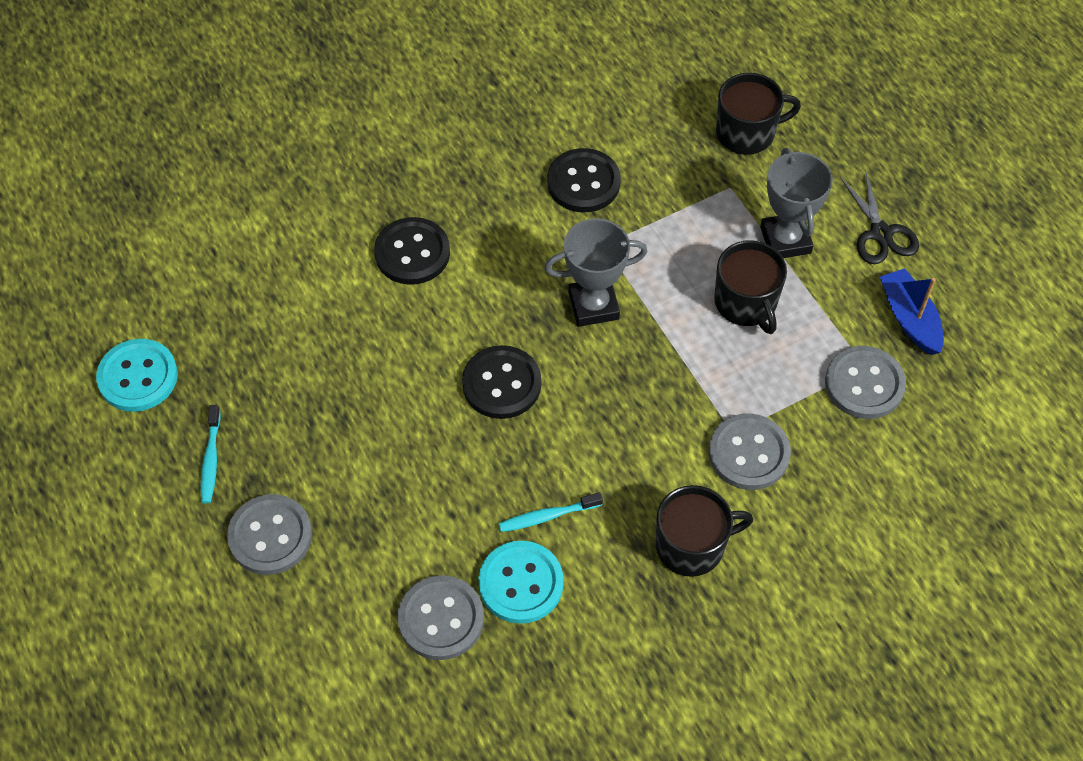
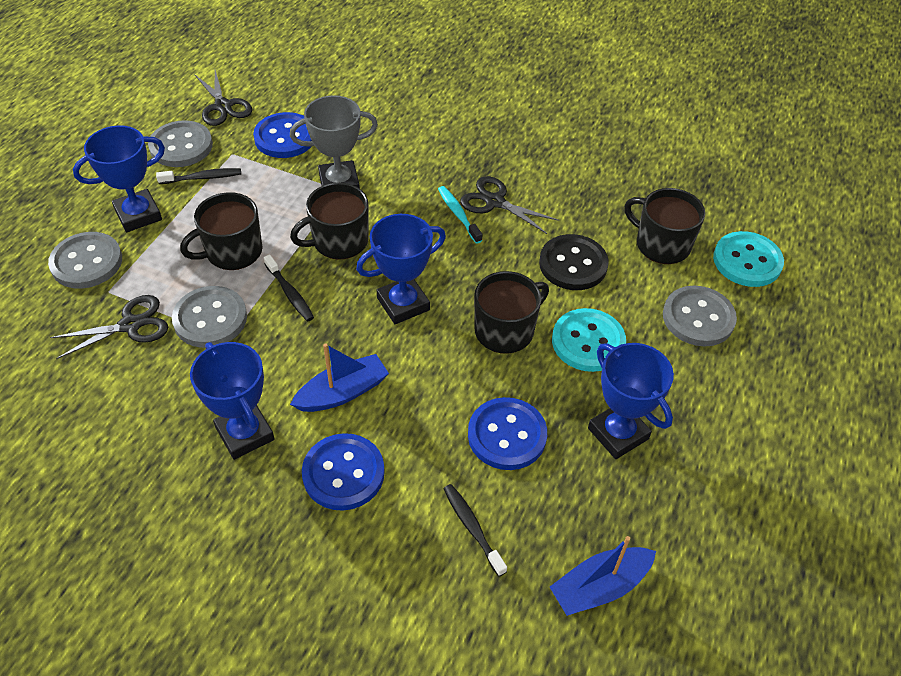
black button: 3 -> 1
black mug: 3 -> 4
black scissors: 1 -> 3
black toothbrush: 0 -> 3
blue boat: 1 -> 2
blue button: 0 -> 3
blue trophy: 0 -> 4
grey trophy: 2 -> 1
turquoise toothbrush: 2 -> 1

